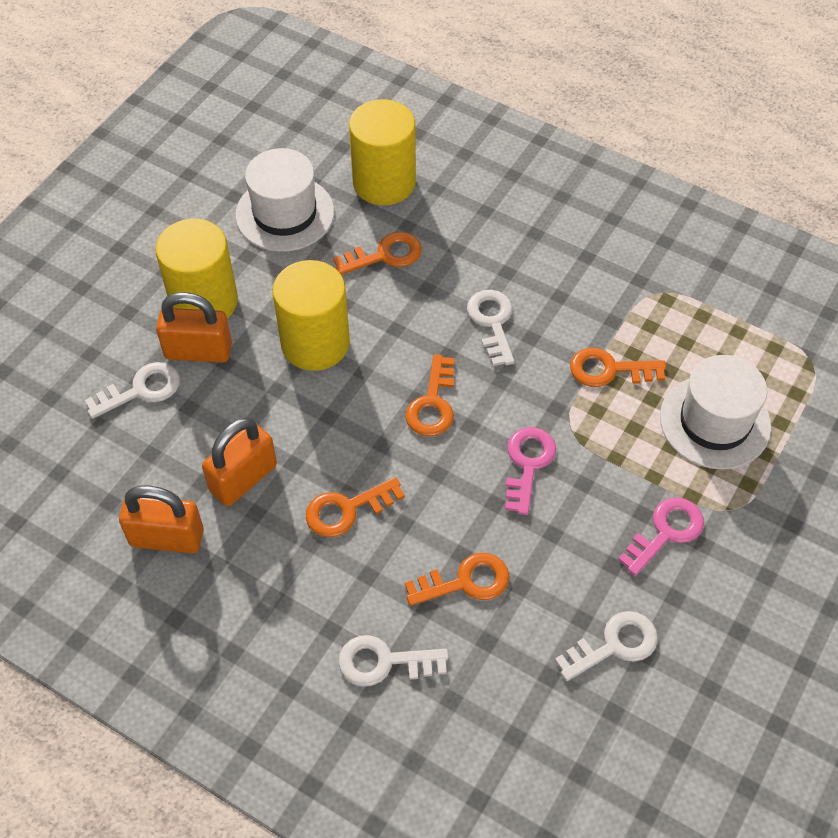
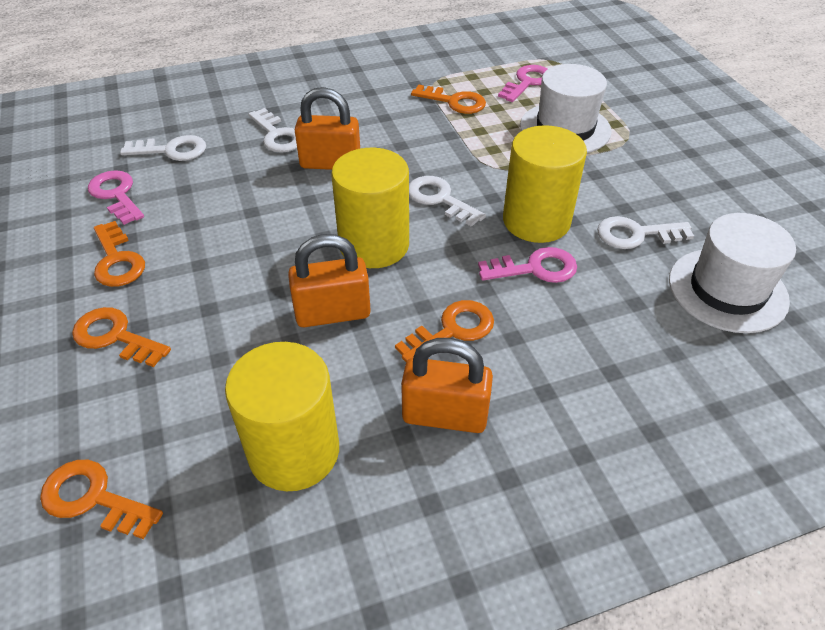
pink key: 2 -> 3

